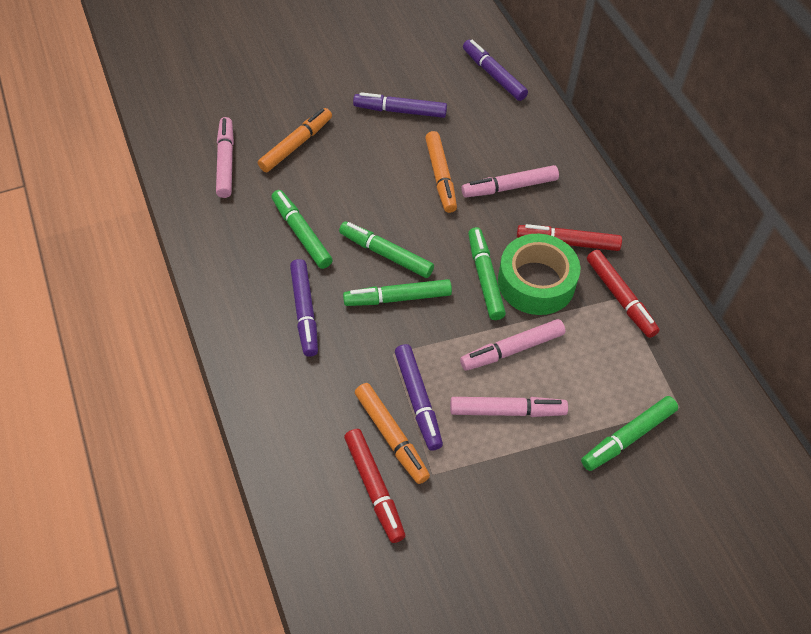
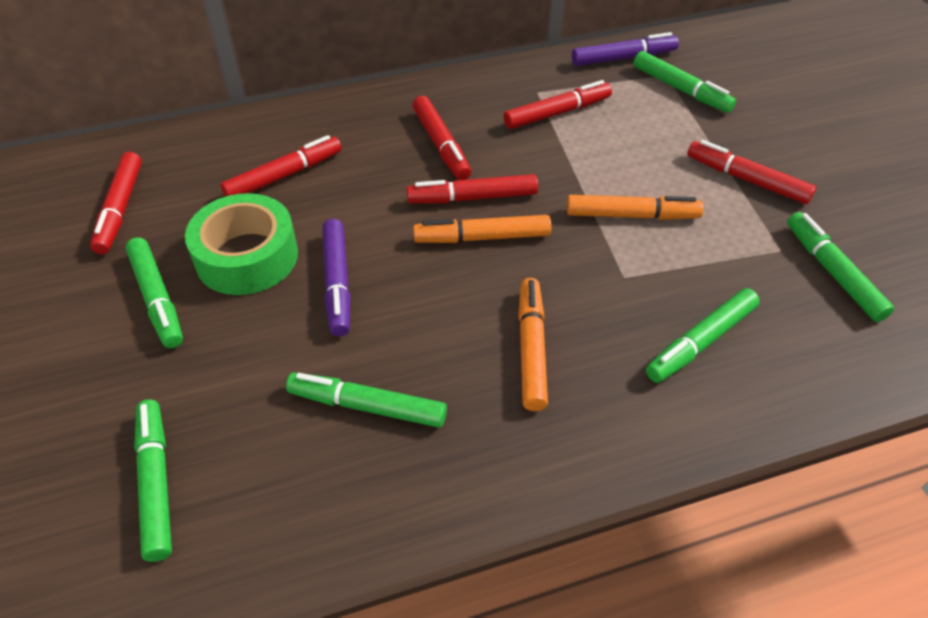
green marker: 5 -> 6
pink marker: 4 -> 0
purple marker: 4 -> 2
red marker: 3 -> 6

